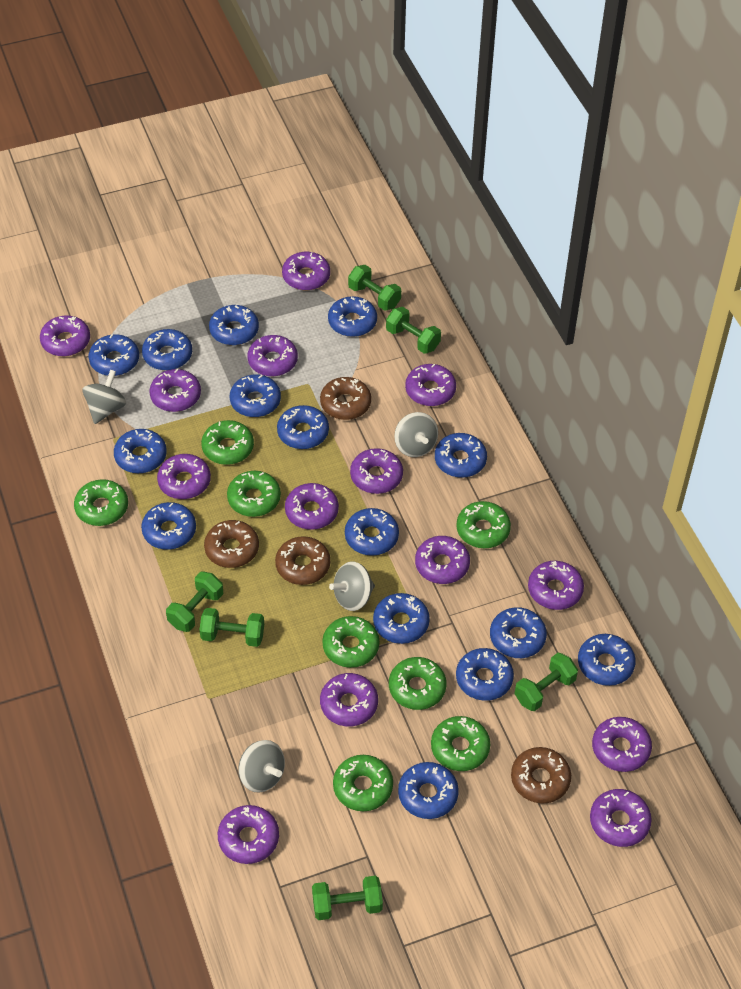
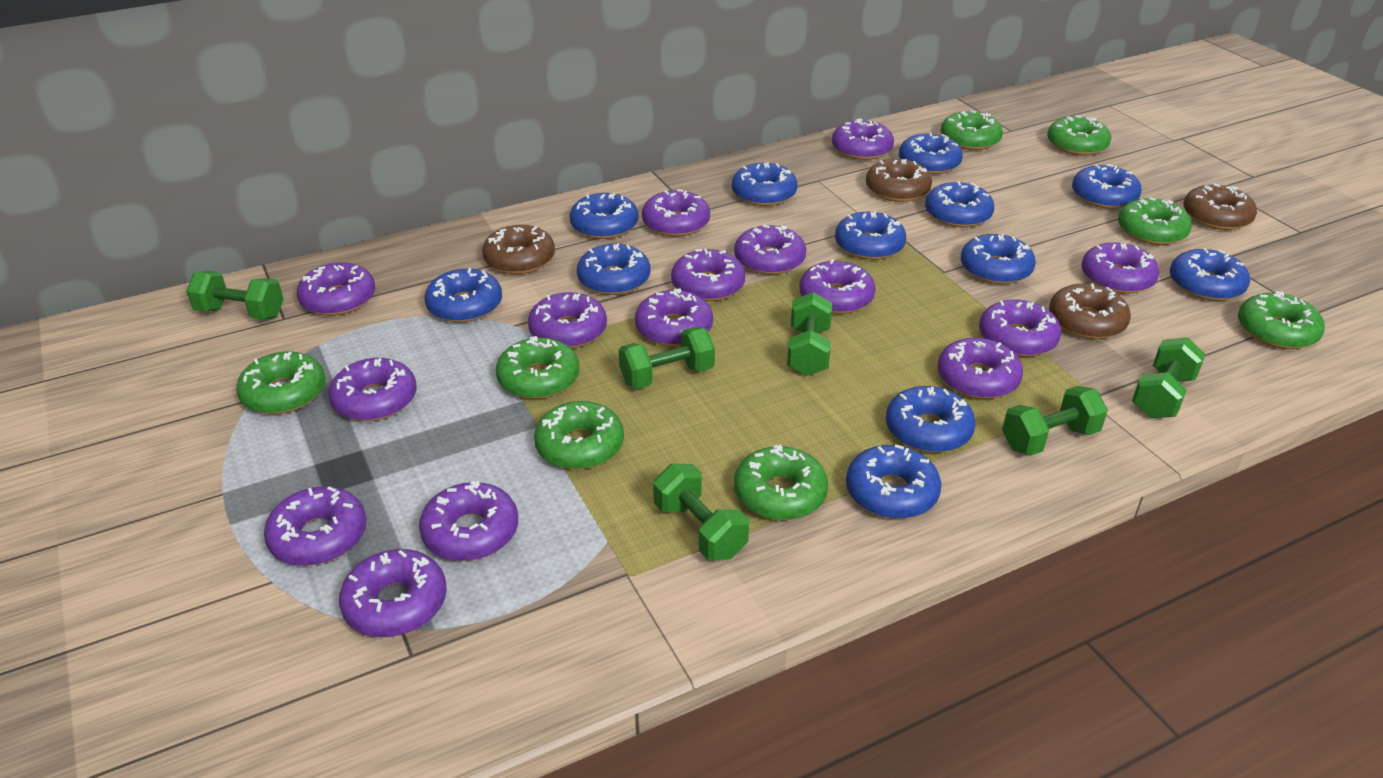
blue donut: 15 -> 12
grey spinning top: 4 -> 0
purple donut: 14 -> 15

